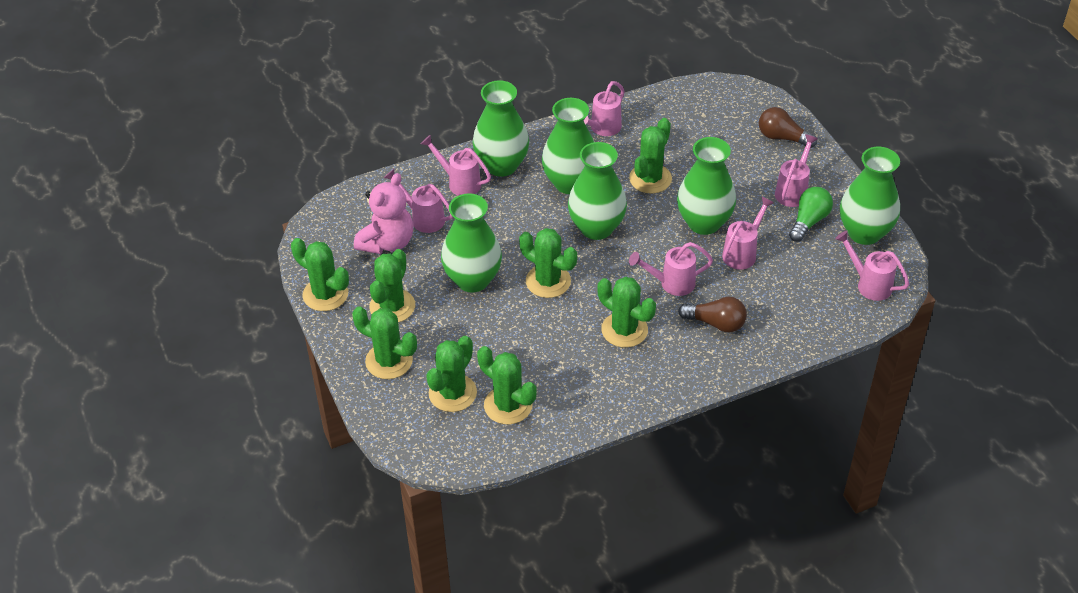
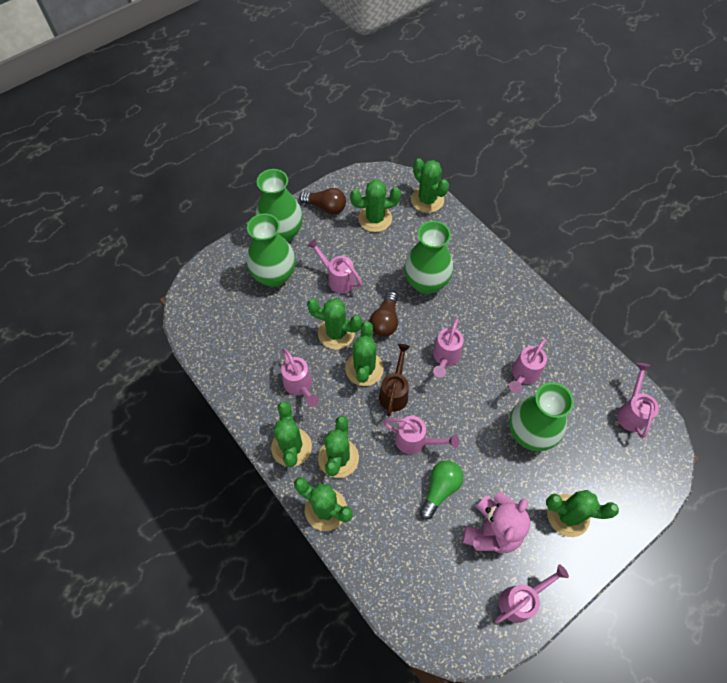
brown watering can: 0 -> 1
green vase: 6 -> 4

